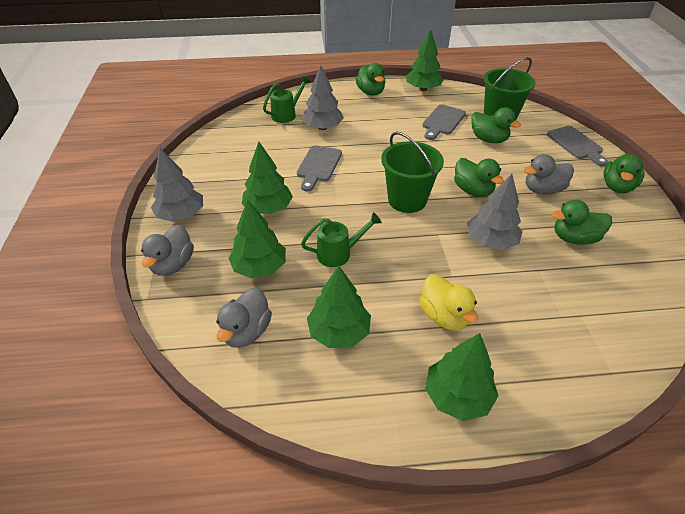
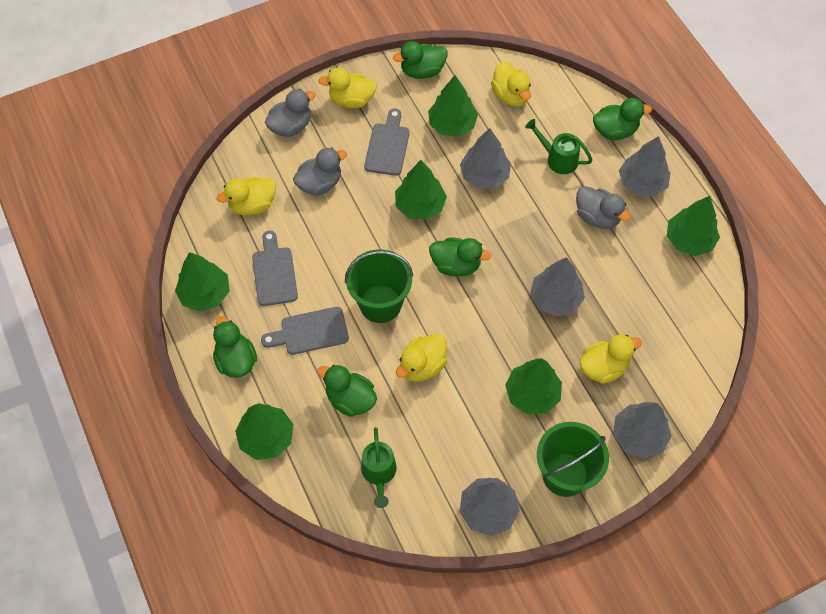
green tree: 5 -> 6
grey tree: 3 -> 5
yellow duck: 1 -> 5

